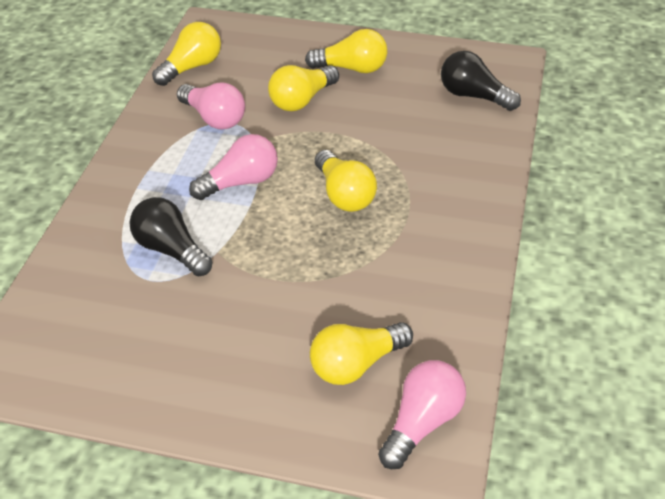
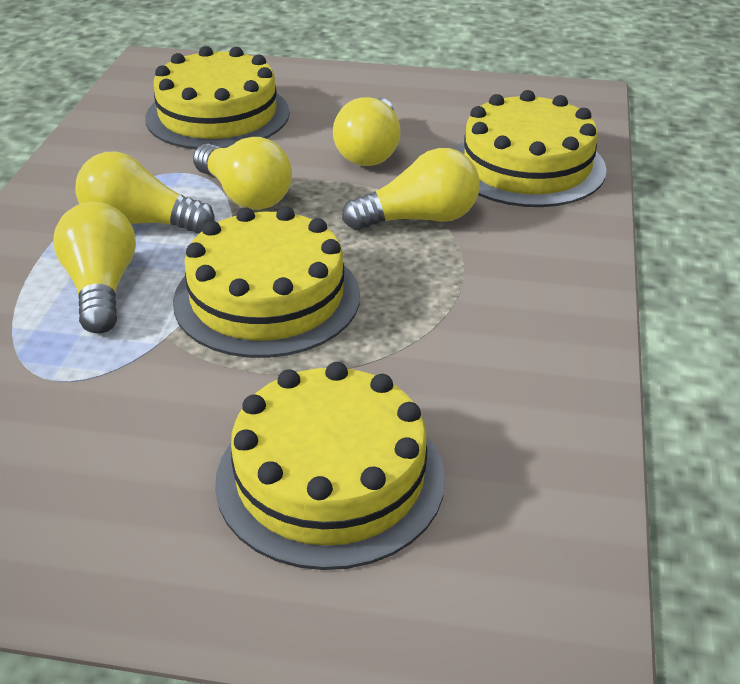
black light bulb: 2 -> 0
pink light bulb: 3 -> 0
yellow cake: 0 -> 4

